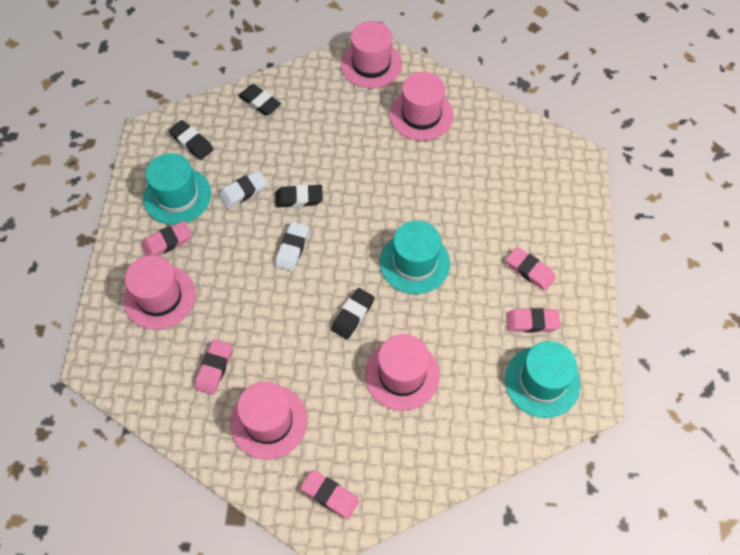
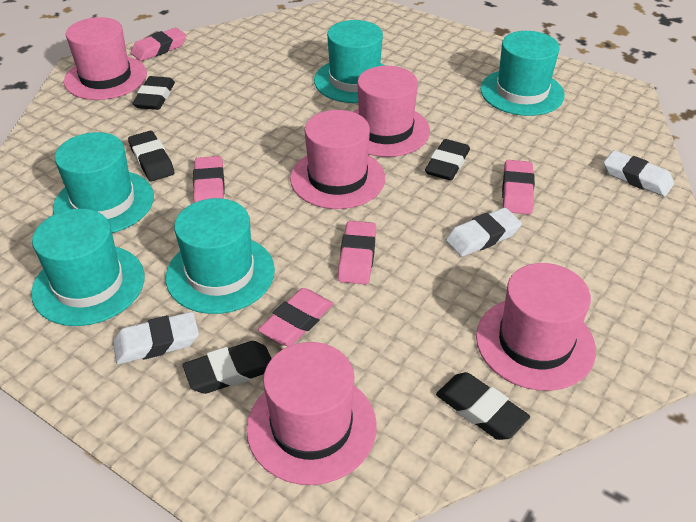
black eraser: 4 -> 5
turquoise hat: 3 -> 5
white eraser: 2 -> 3

